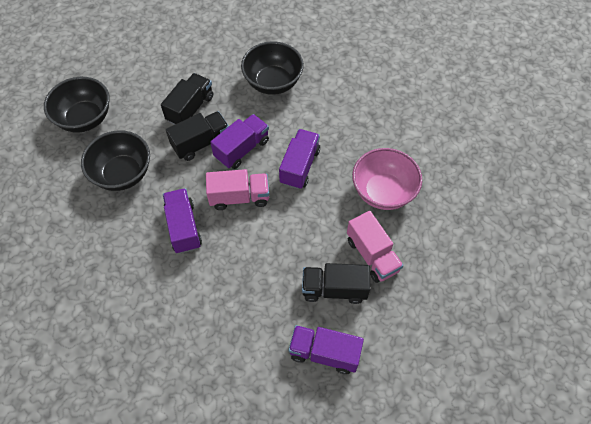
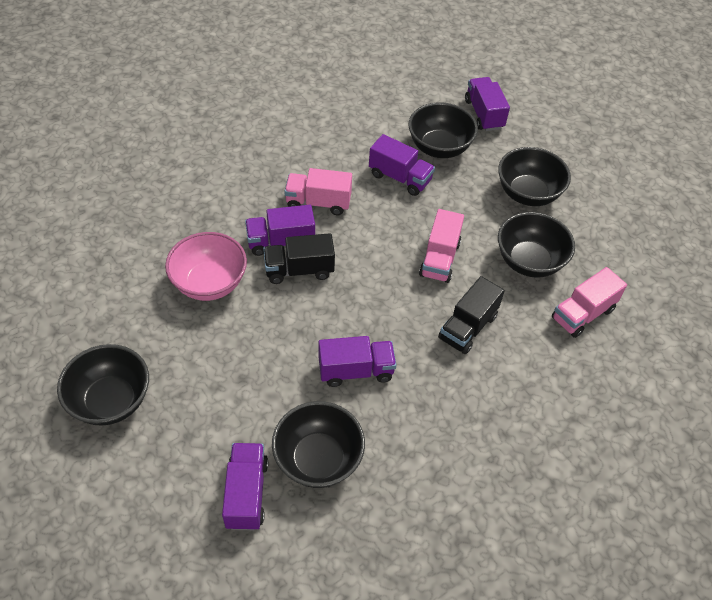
black bowl: 3 -> 5
black truck: 3 -> 2
pink truck: 2 -> 3
purple truck: 4 -> 5

